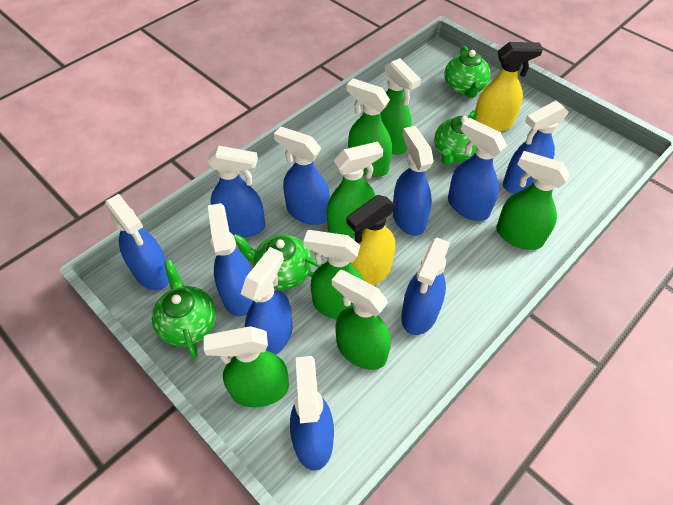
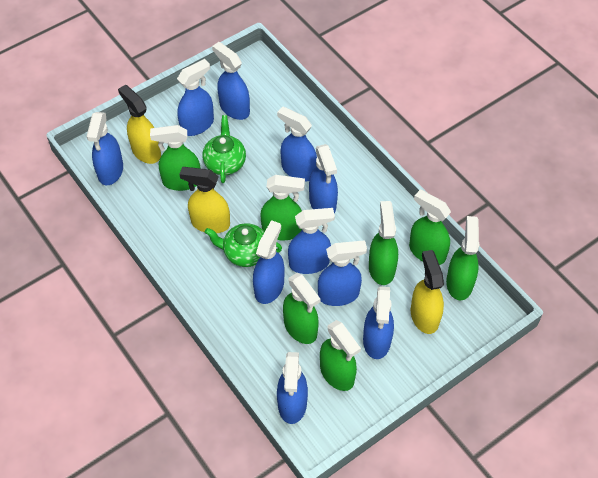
green teapot: 4 -> 2
yellow spray bottle: 2 -> 3

